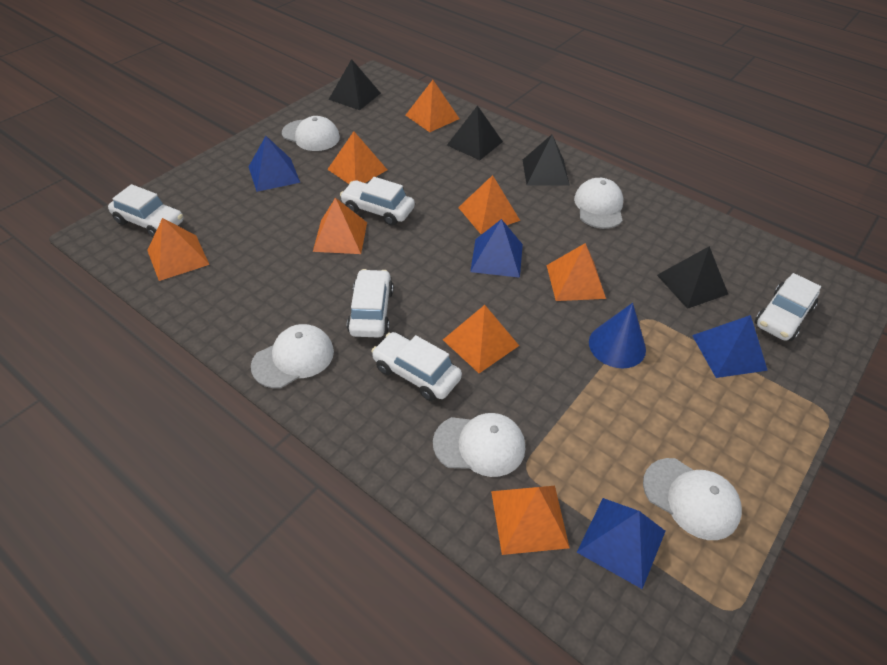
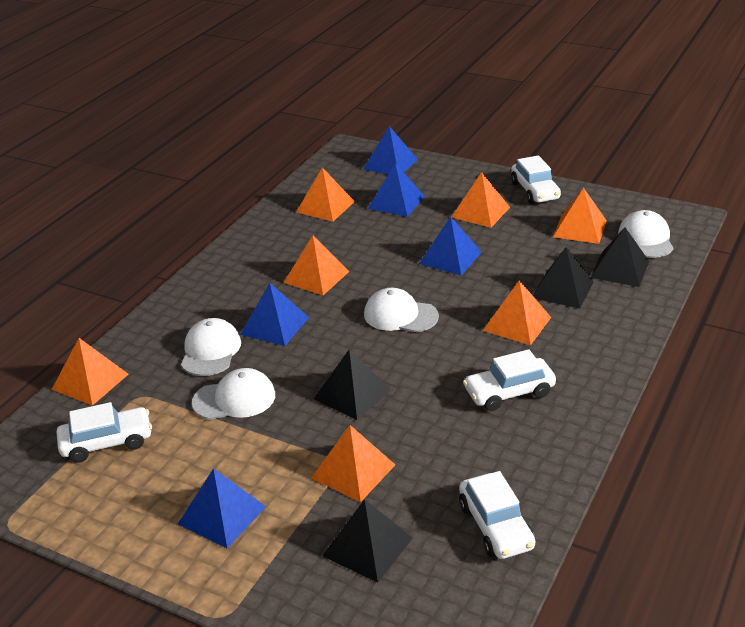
blue cone: 1 -> 0
blue pyramid: 4 -> 5
orange pyramid: 8 -> 7
white cap: 5 -> 4
white car: 5 -> 4

